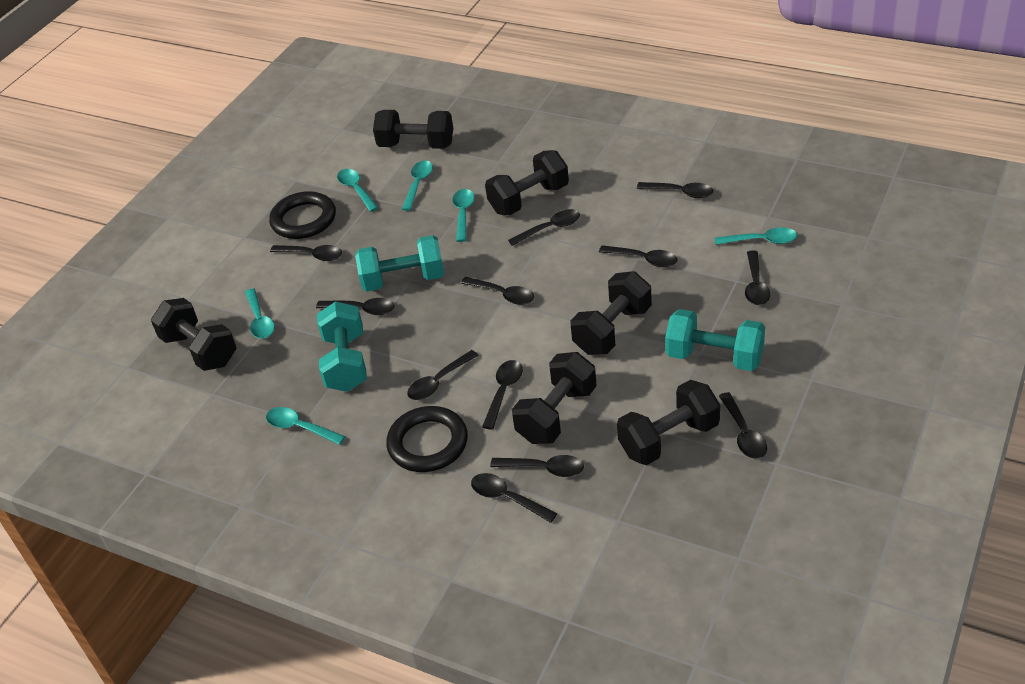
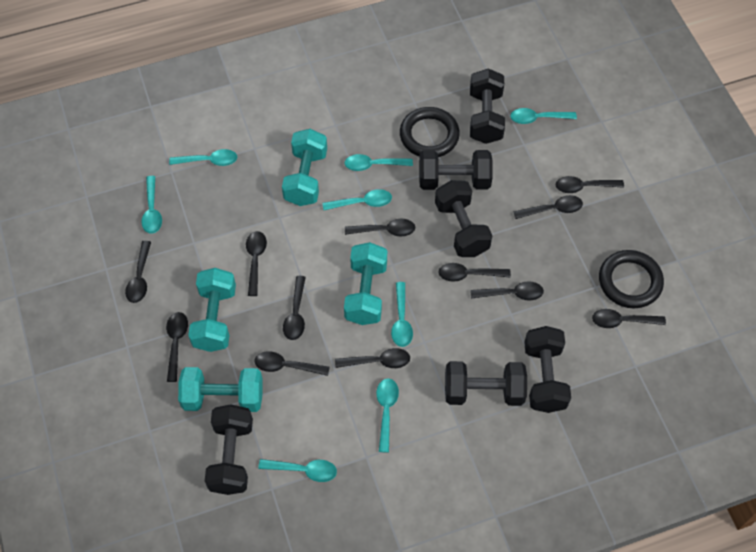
turquoise dumbbell: 3 -> 4
turquoise spoon: 6 -> 8

